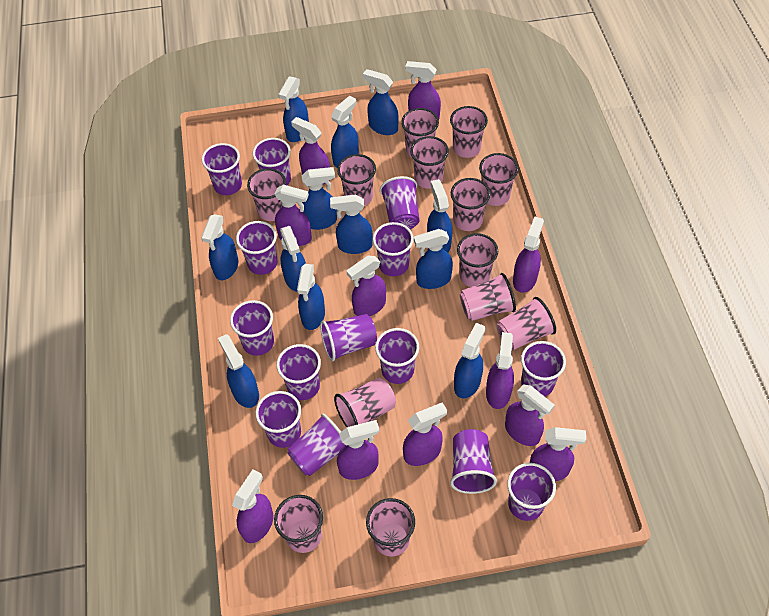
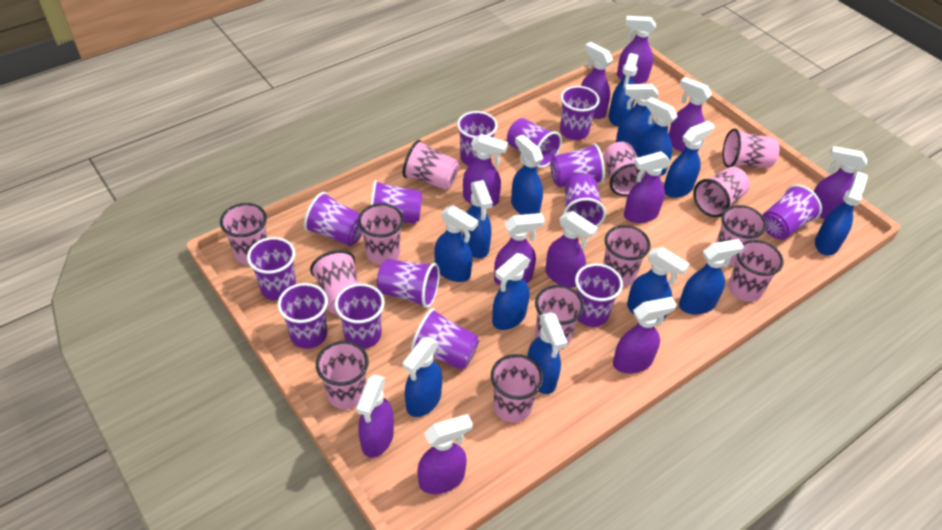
blue spray bottle: 12 -> 13

